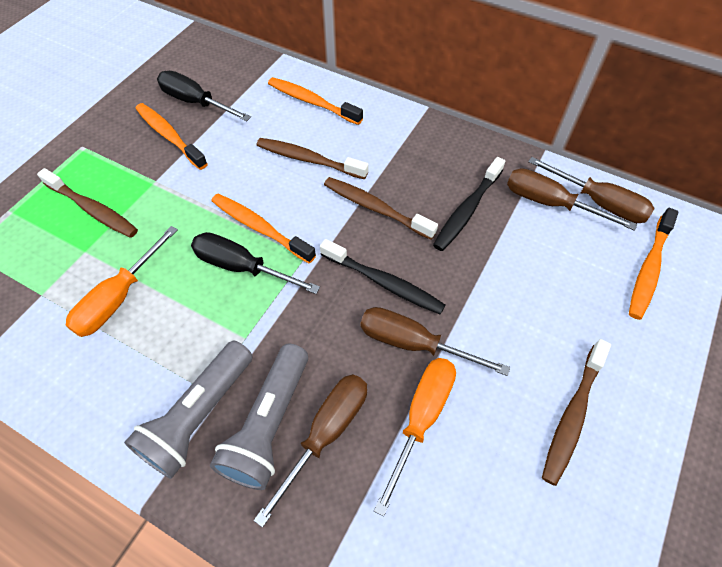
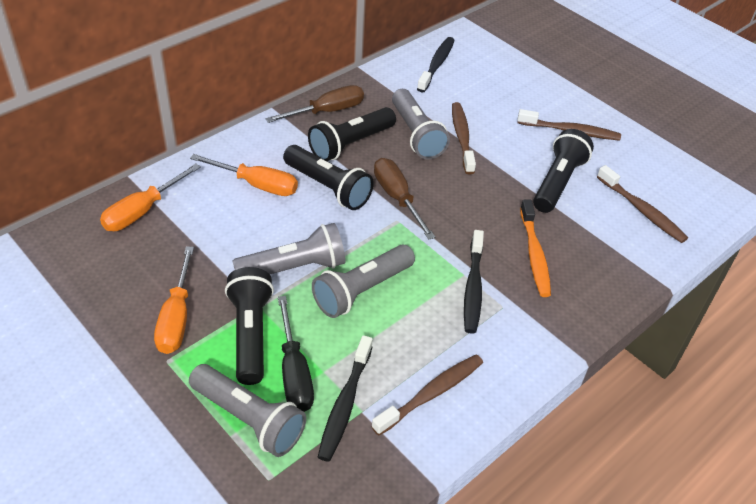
black flashlight: 0 -> 4
black screwdriver: 2 -> 1
black toothbrush: 2 -> 3
brown screwdriver: 4 -> 2
grey flashlight: 2 -> 4
orange screwdriver: 2 -> 3
orange toothbrush: 4 -> 1

